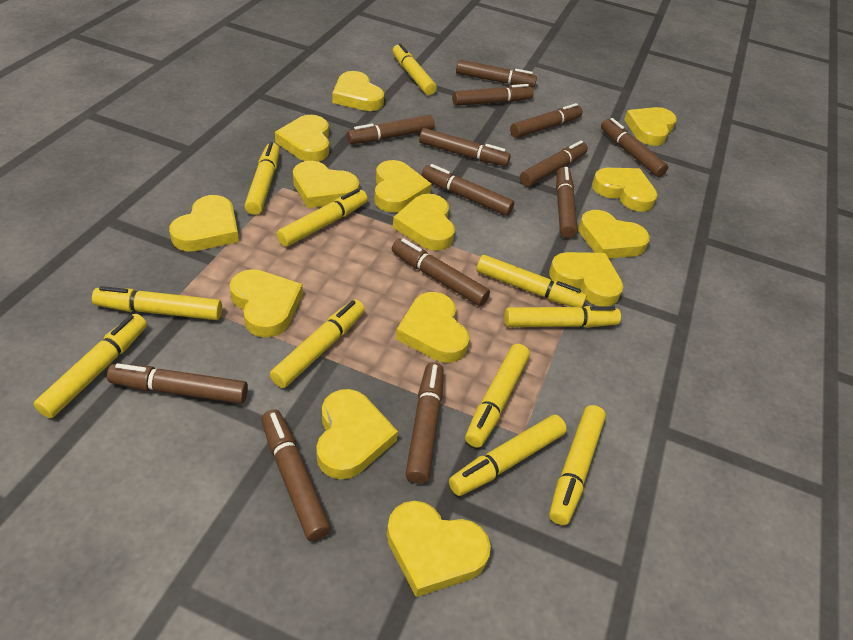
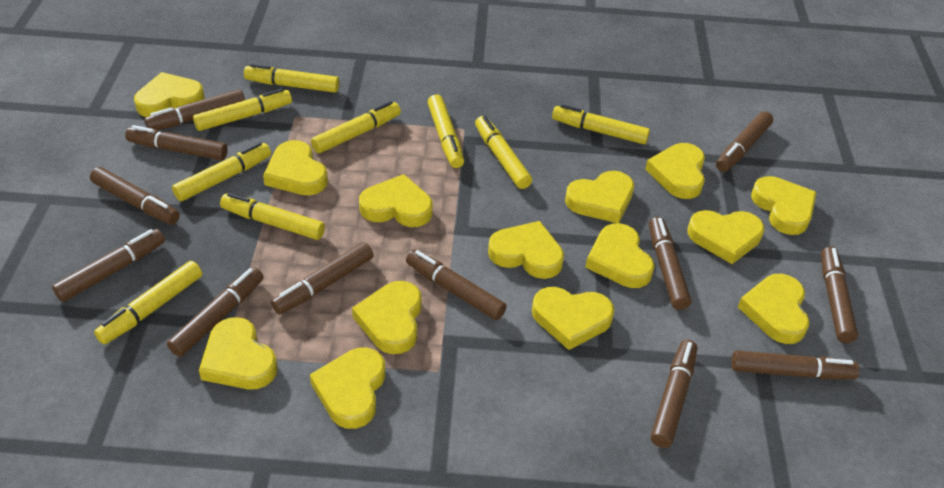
brown marker: 13 -> 12
yellow marker: 11 -> 9

